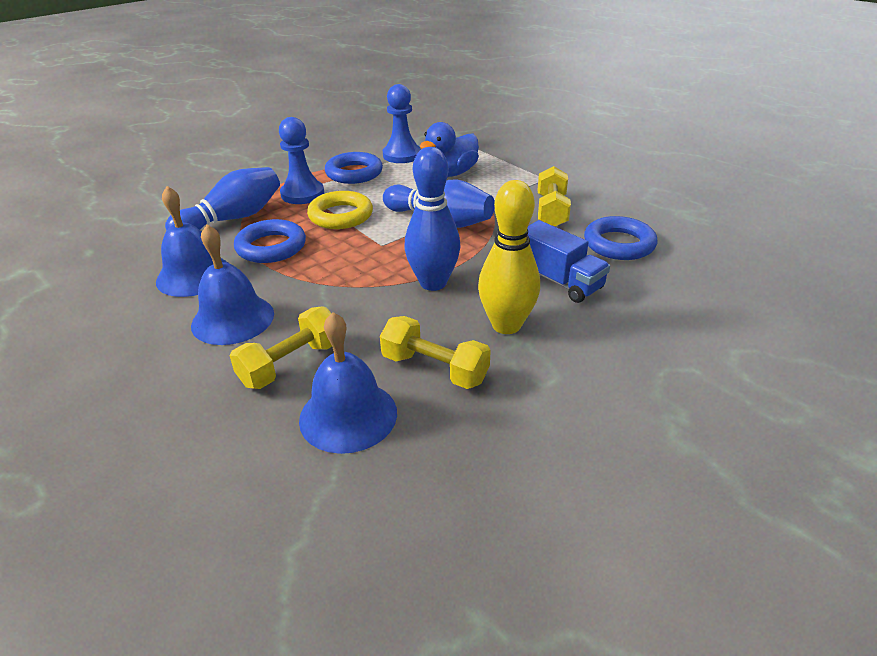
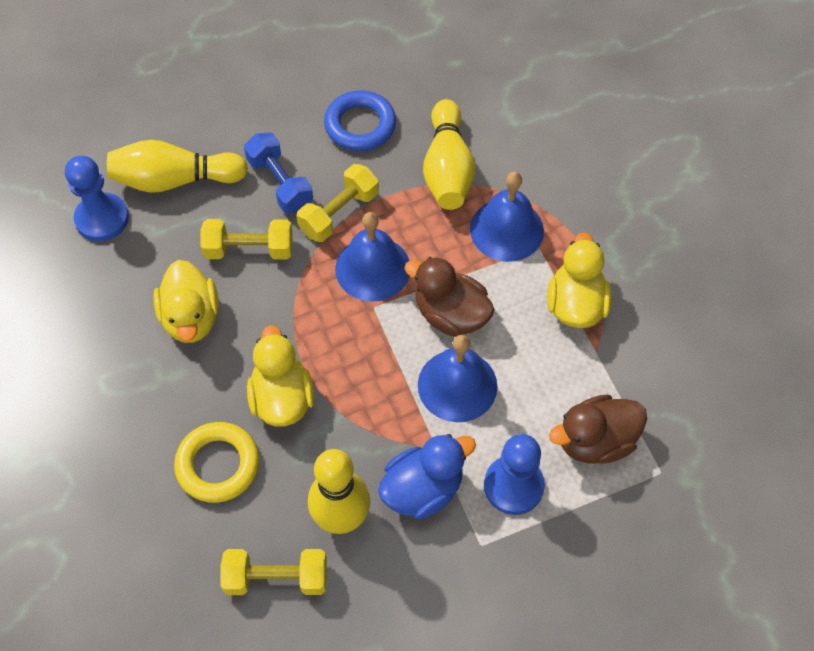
blue bowling pin: 3 -> 0
blue dumbbell: 0 -> 1
blue ring: 3 -> 1
blue truck: 1 -> 0
brown duck: 0 -> 2
yellow bowling pin: 1 -> 3
yellow duck: 0 -> 3

